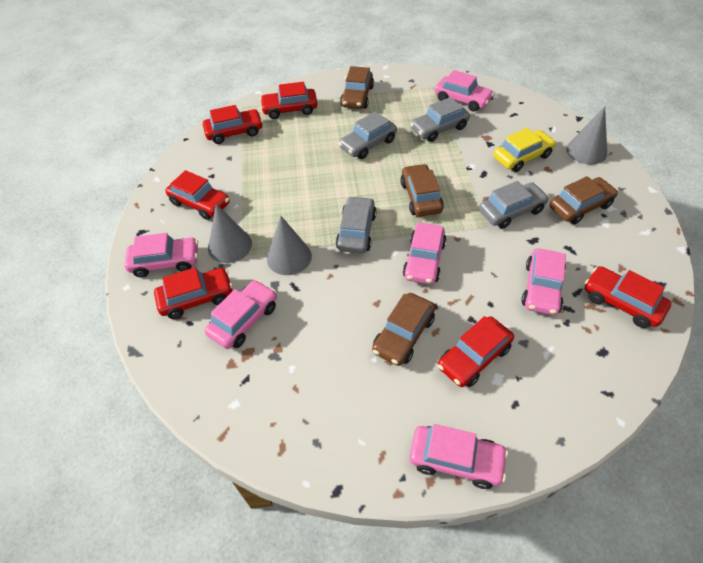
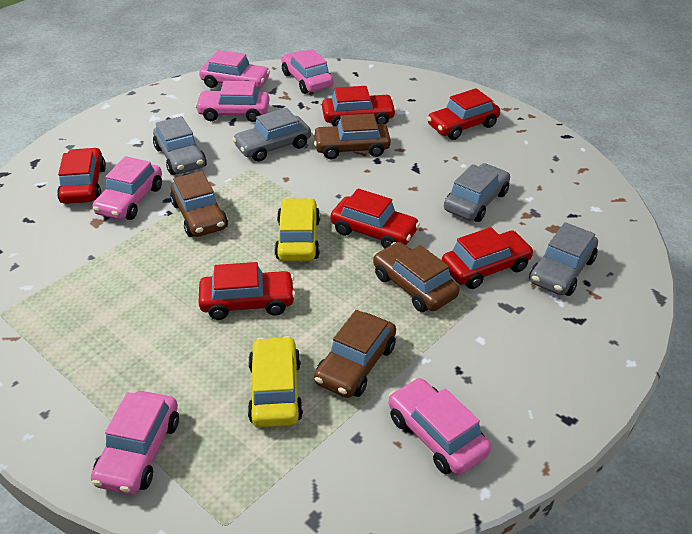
grey cone: 3 -> 0
yellow car: 1 -> 2

